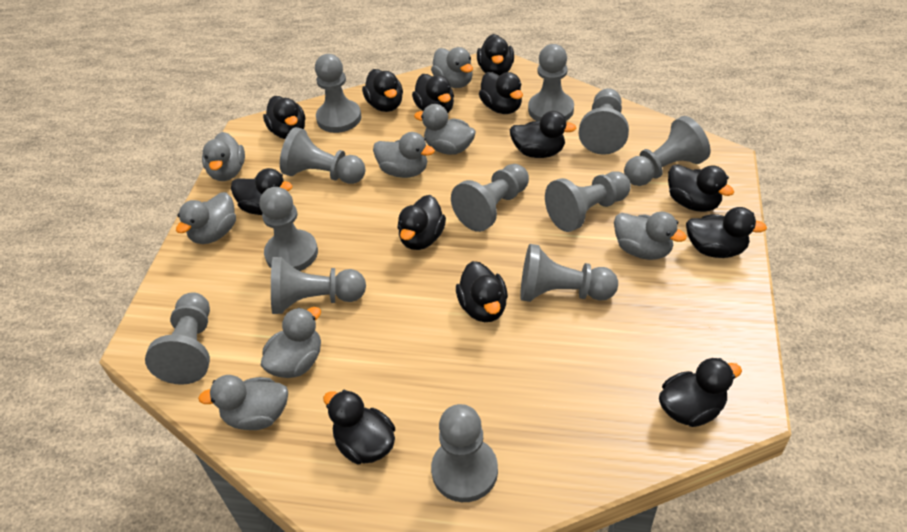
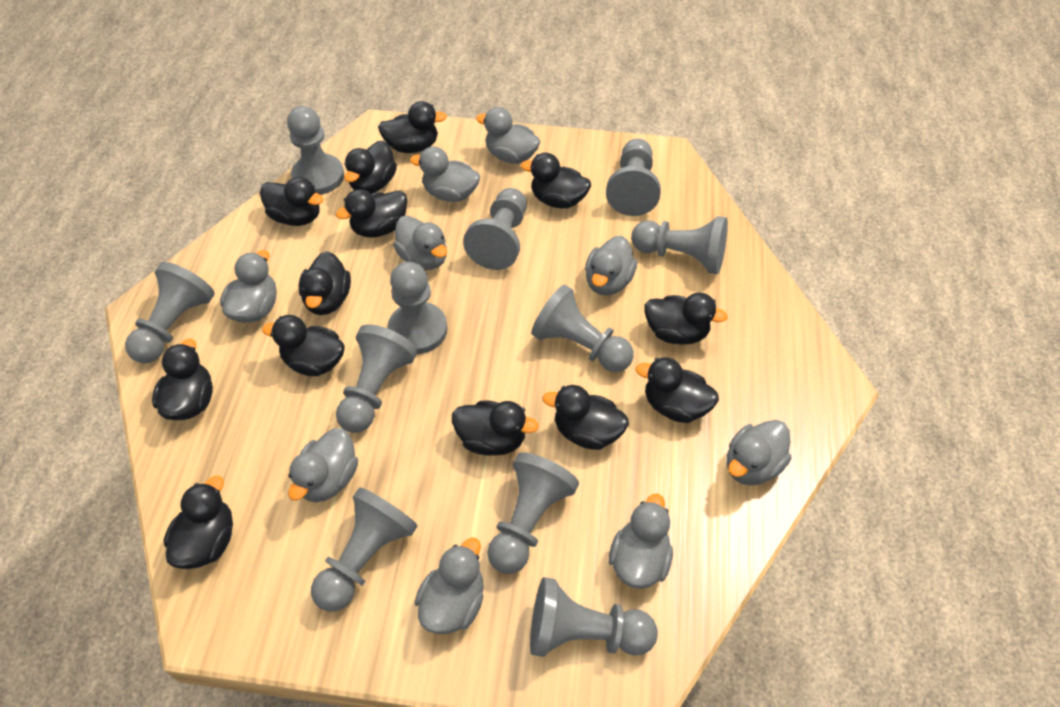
grey duck: 8 -> 9
grey pawn: 12 -> 11

